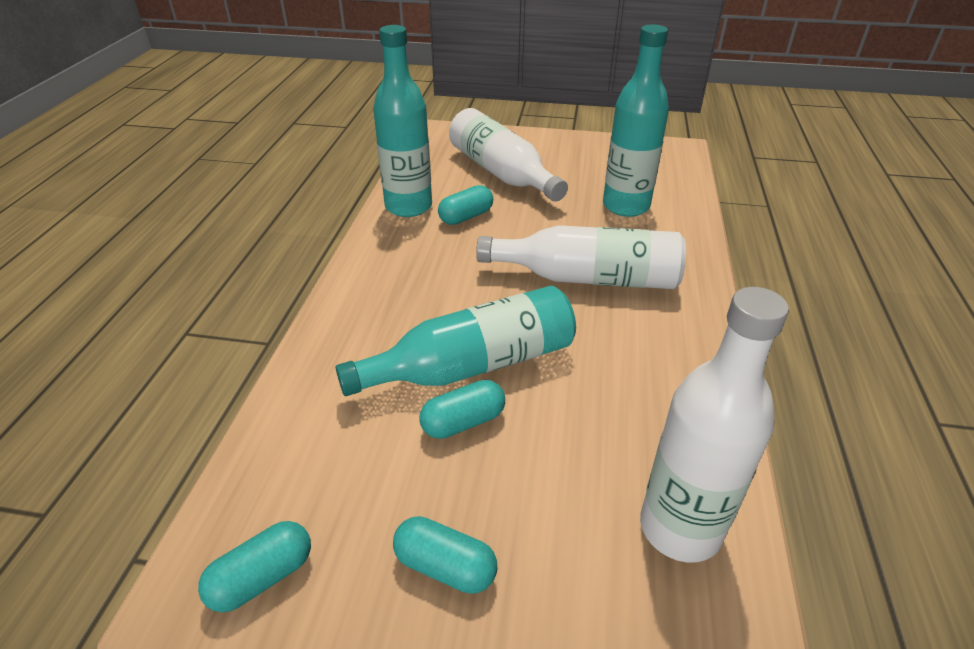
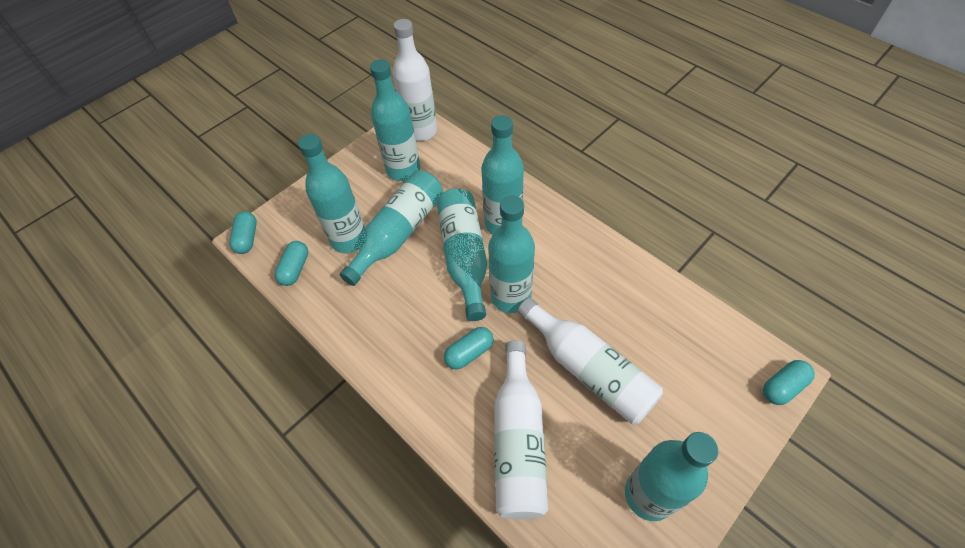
turquoise bottle: 3 -> 7

